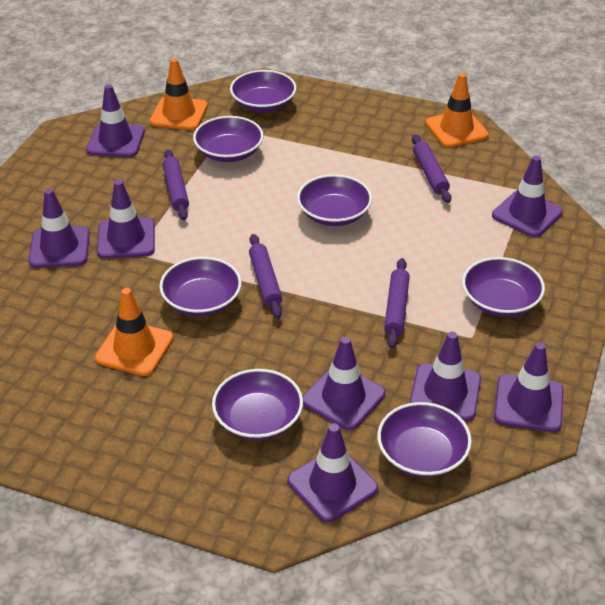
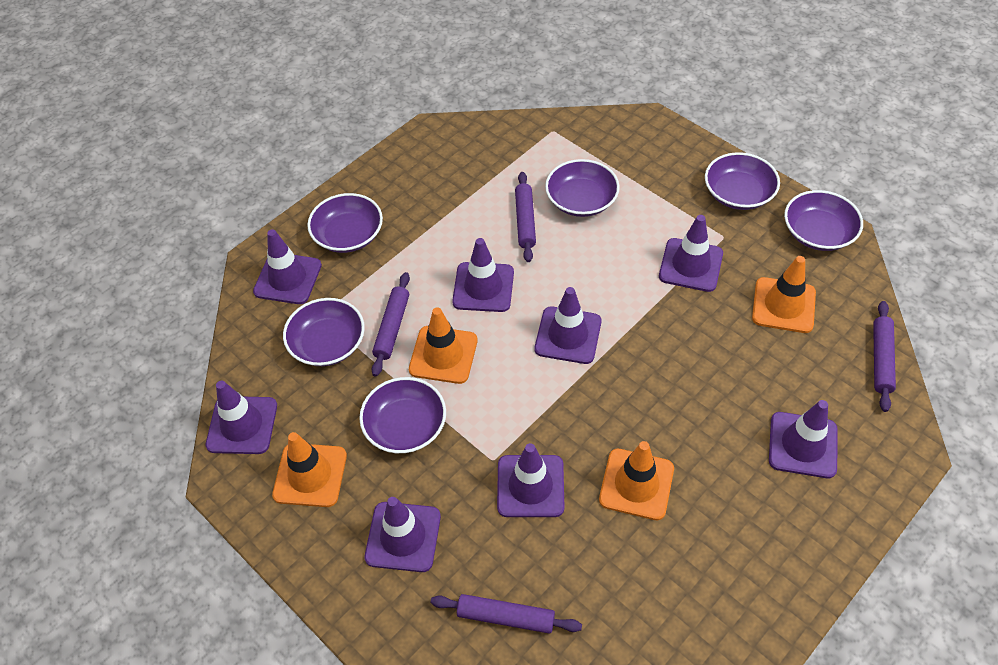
orange traffic cone: 3 -> 4
purple bowl: 7 -> 6

